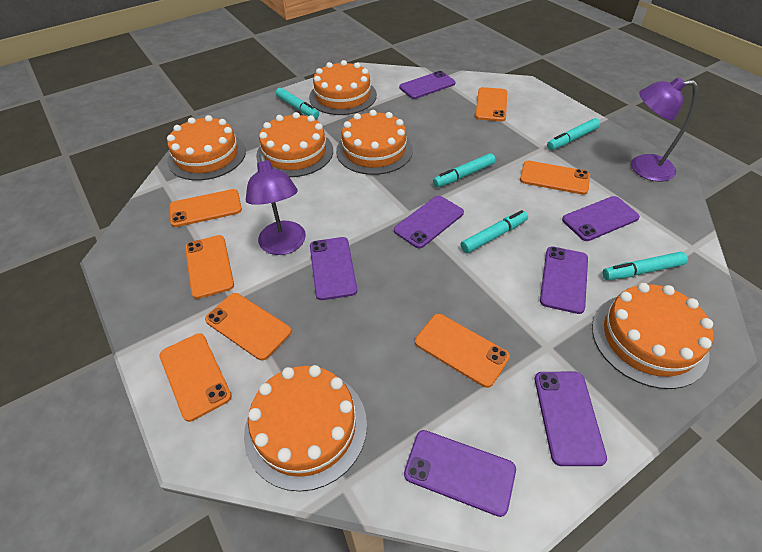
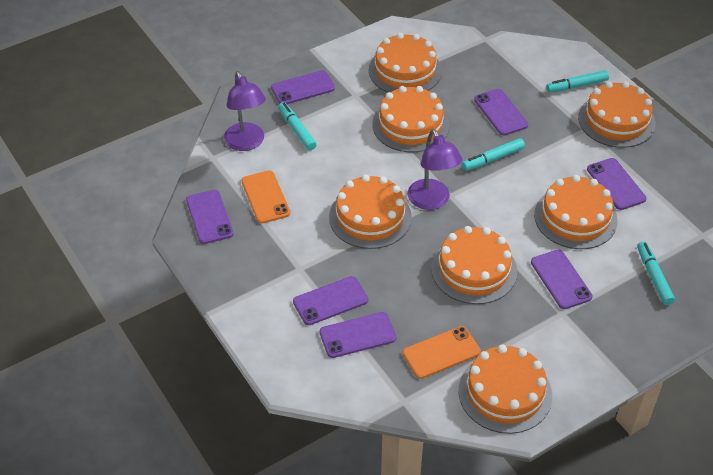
orange cake: 6 -> 7
orange phone: 7 -> 2
turquoise marker: 5 -> 4

